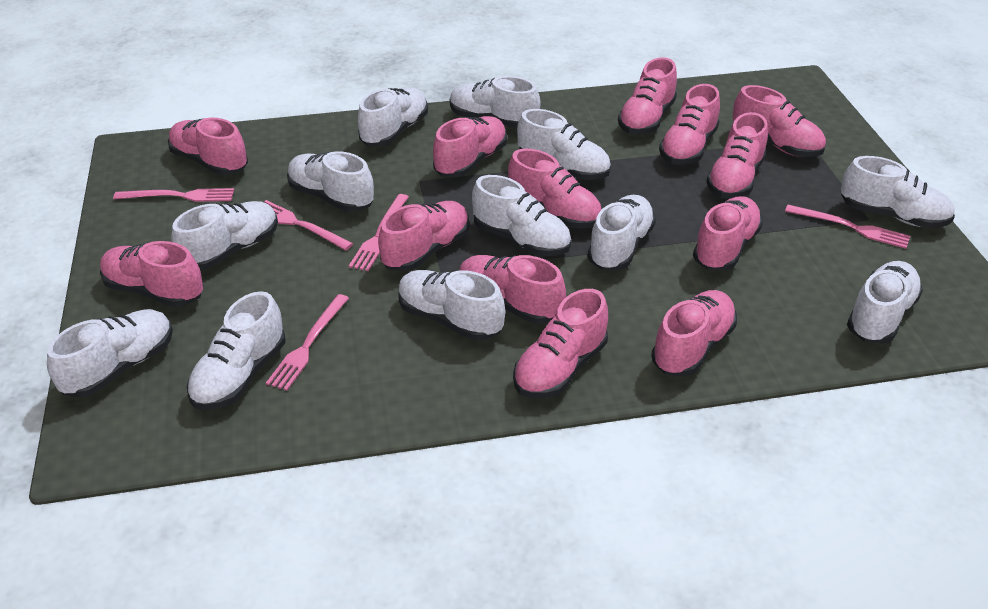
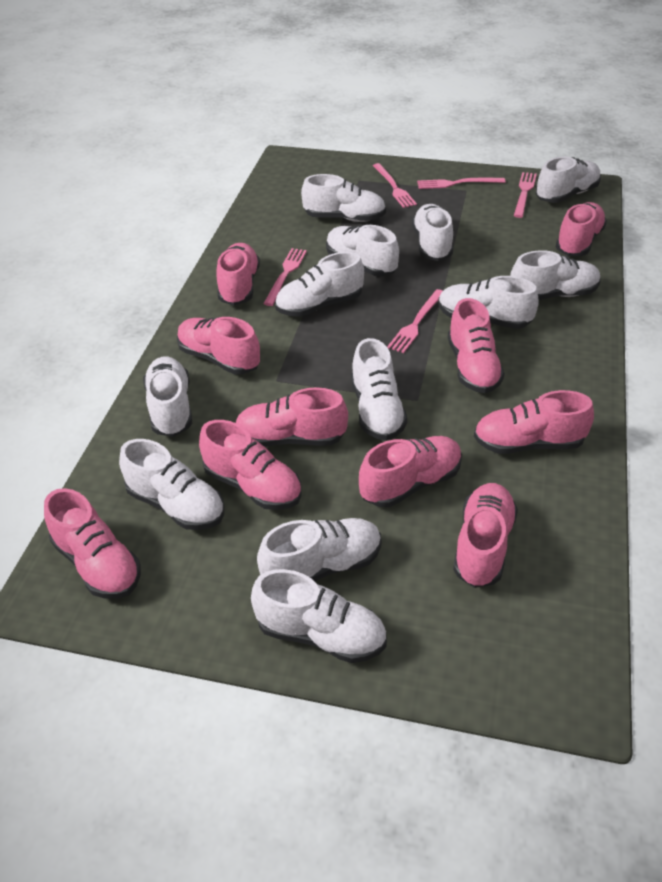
pink shoe: 13 -> 10

